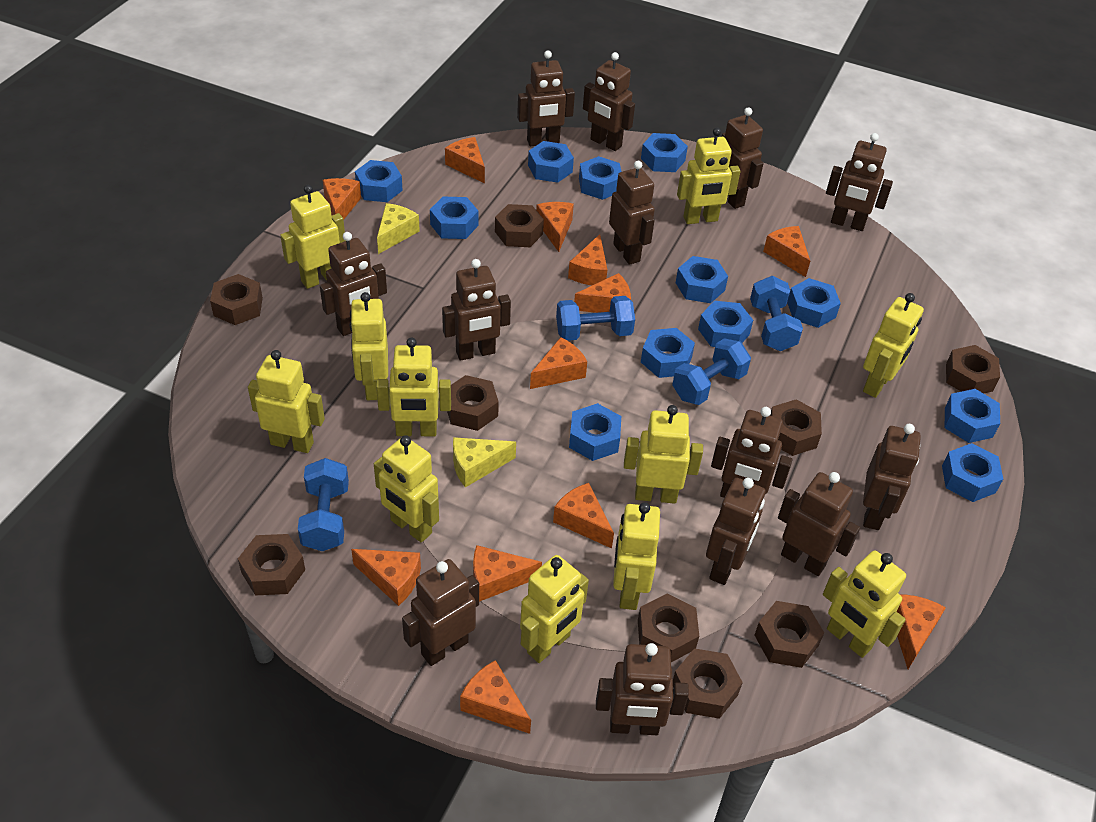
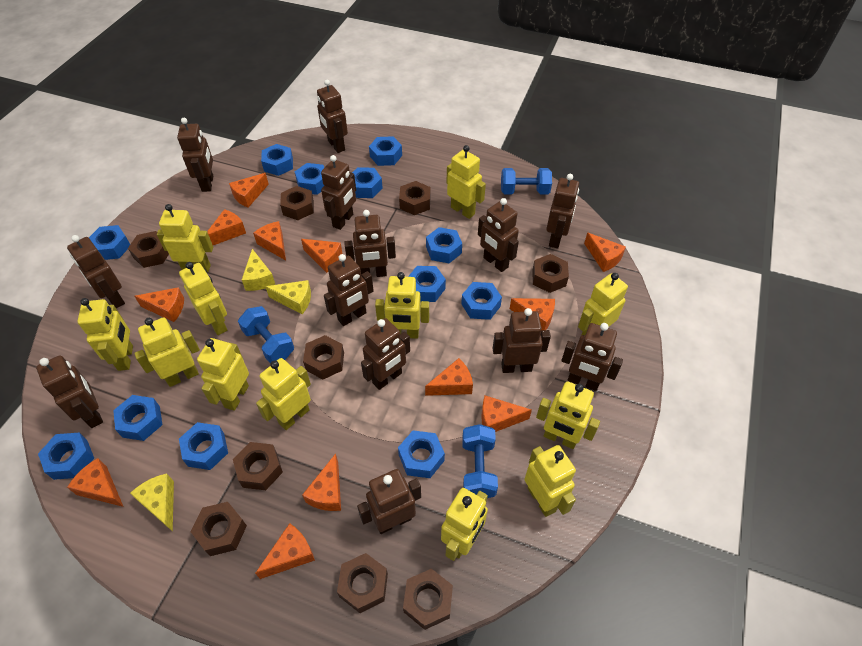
blue dumbbell: 4 -> 3
yellow cheese: 2 -> 3
yellow robot: 11 -> 12

